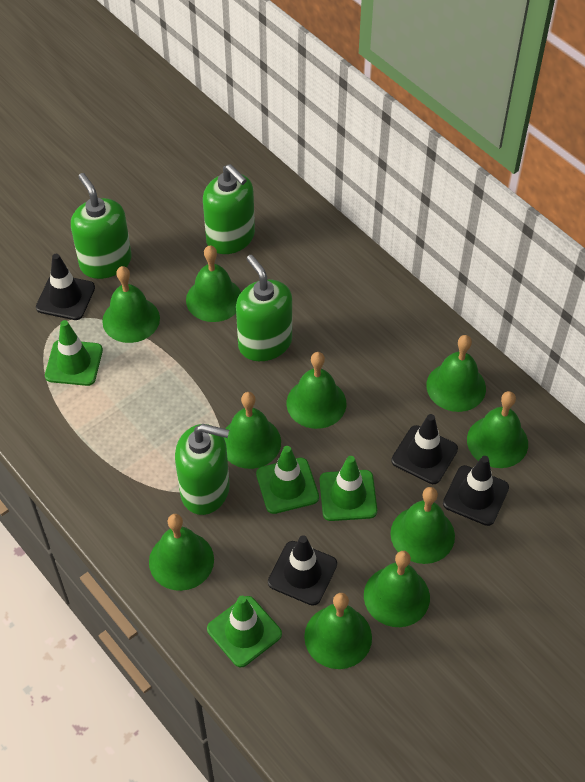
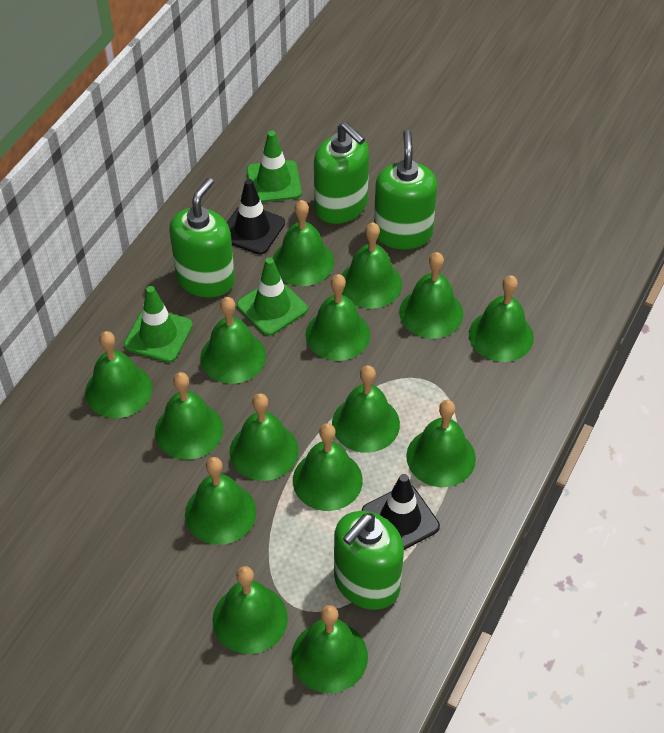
black traffic cone: 4 -> 2
green bell: 10 -> 15
green traffic cone: 4 -> 3

